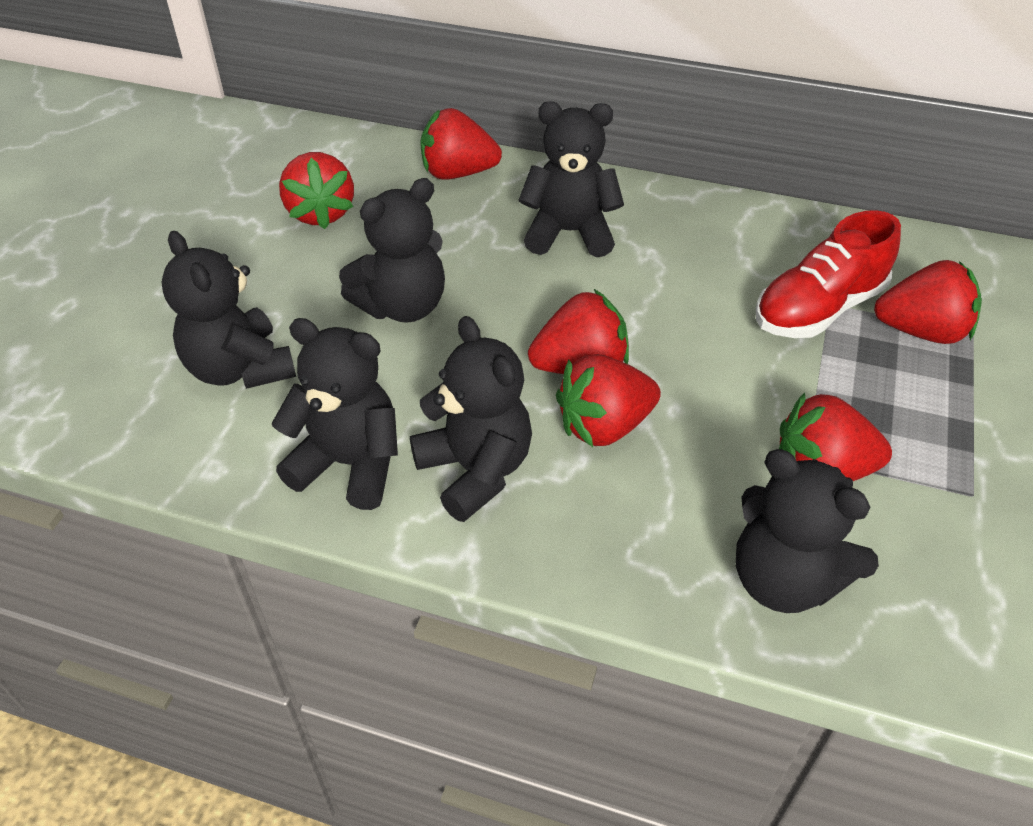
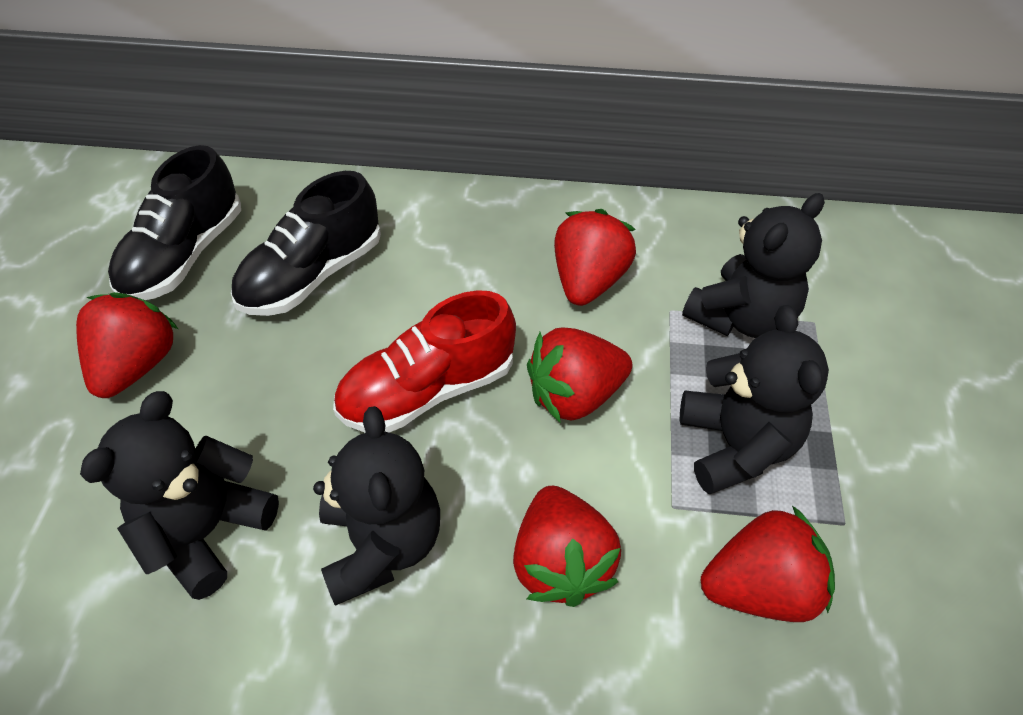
black shoe: 0 -> 2
black teddy bear: 6 -> 4
red strawberry: 6 -> 5

